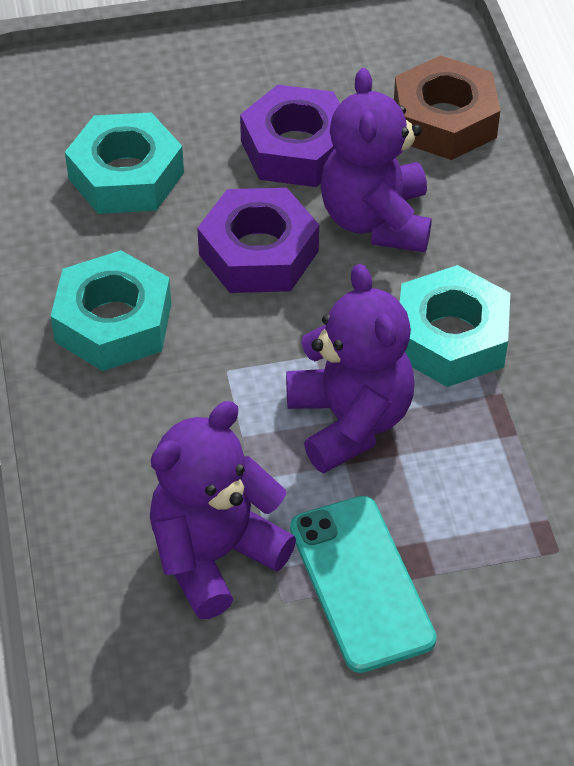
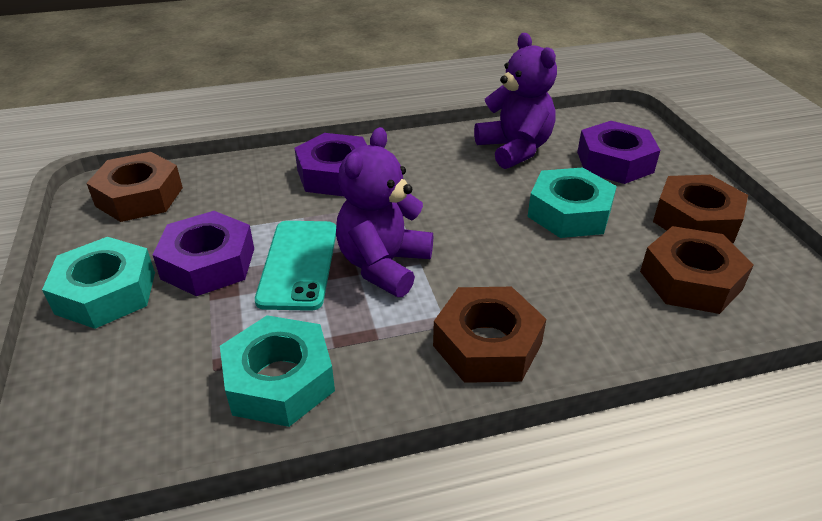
brown nut: 1 -> 4
purple nut: 2 -> 3
purple teddy bear: 3 -> 2

